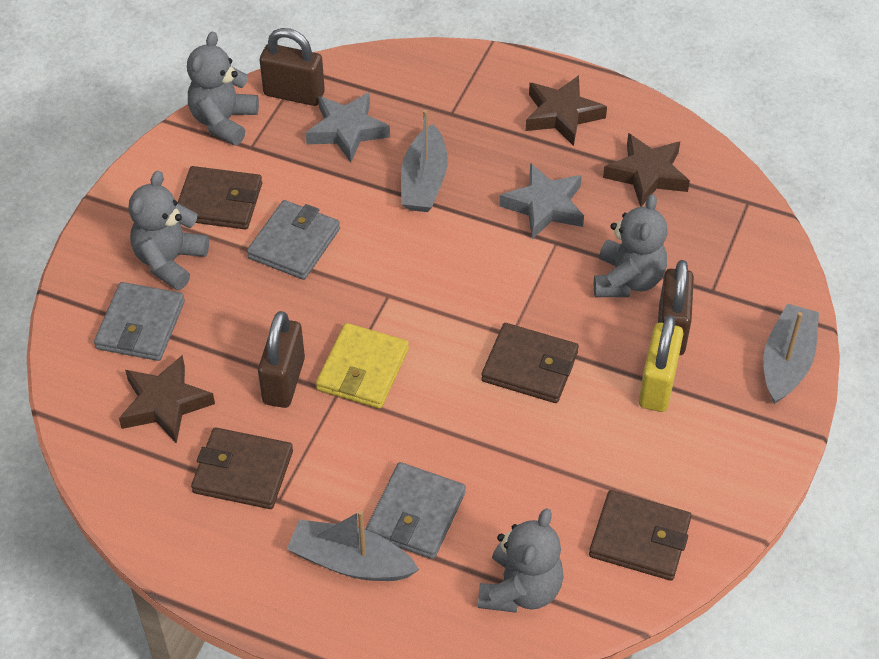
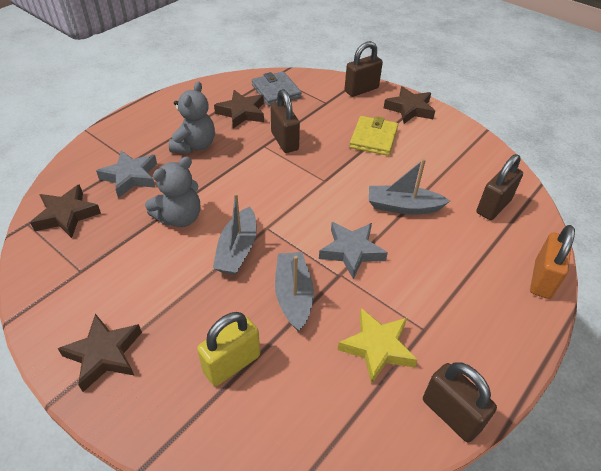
brown padlock: 3 -> 4
brown star: 3 -> 4
brown wallet: 4 -> 0
grey teddy bear: 4 -> 2
grey wallet: 3 -> 1
orange padlock: 0 -> 1
yellow star: 0 -> 1

